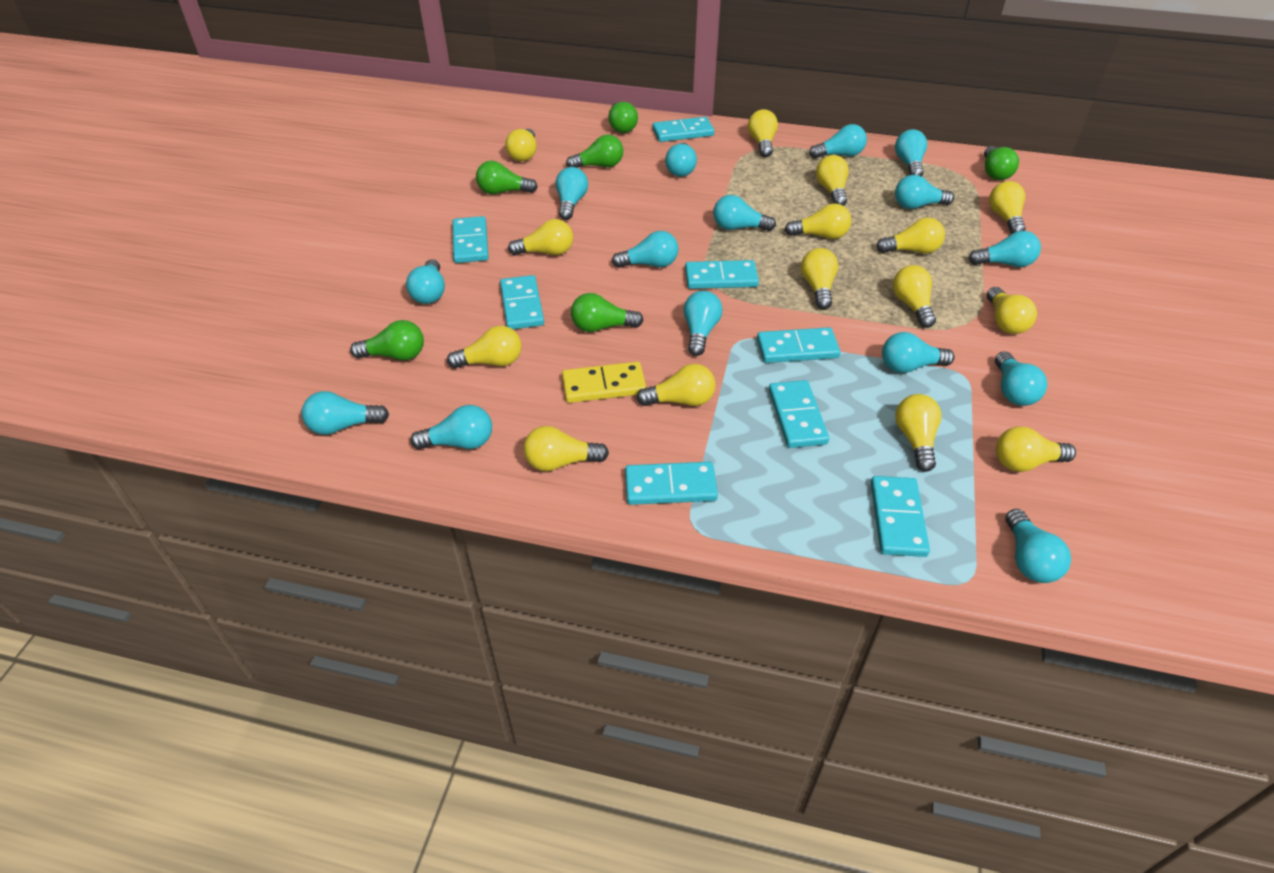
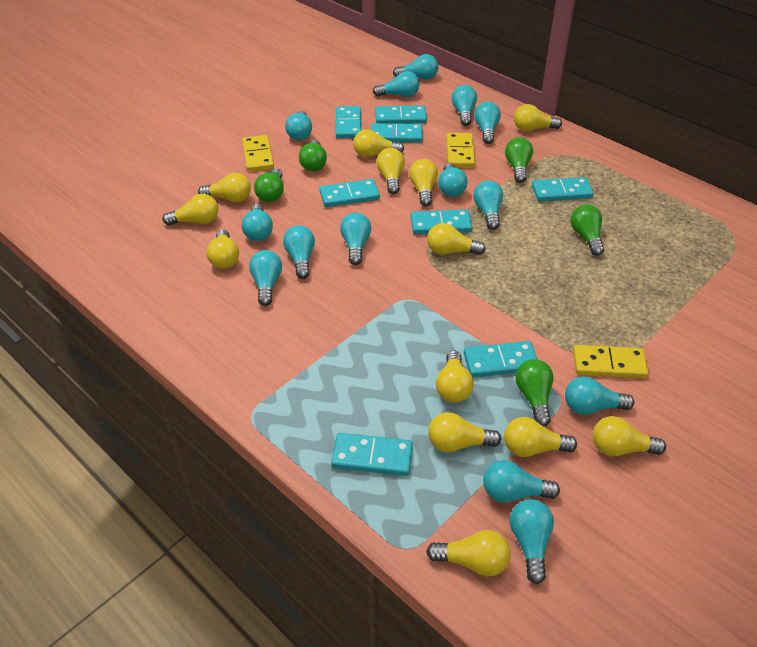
green light bulb: 6 -> 5
turquoise light bulb: 15 -> 14
yellow domino: 1 -> 3
yellow light bulb: 15 -> 13

